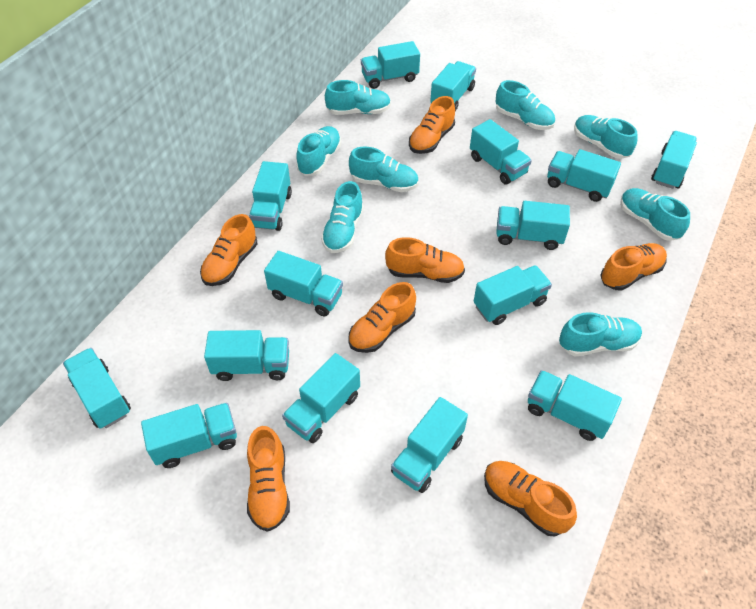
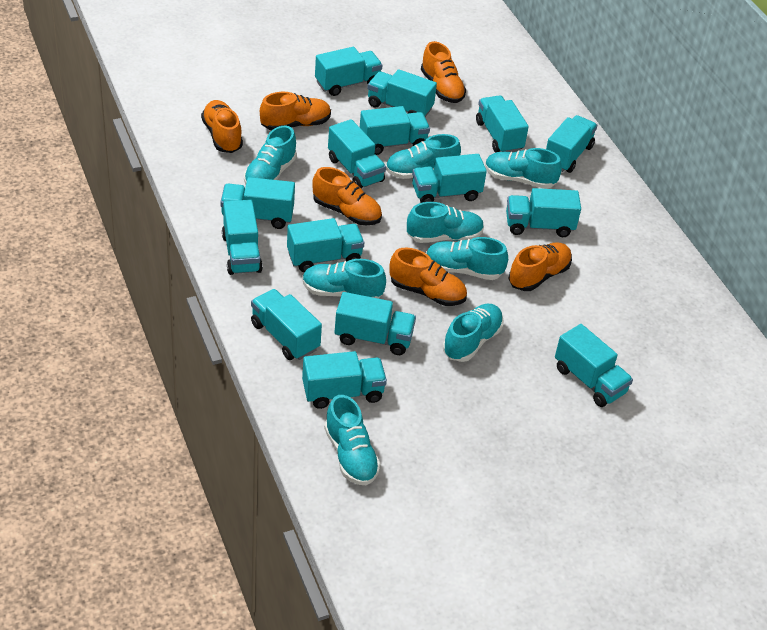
orange shoe: 7 -> 6

